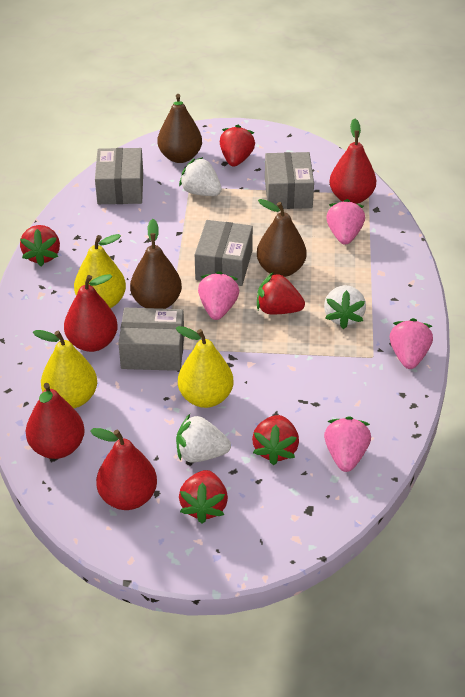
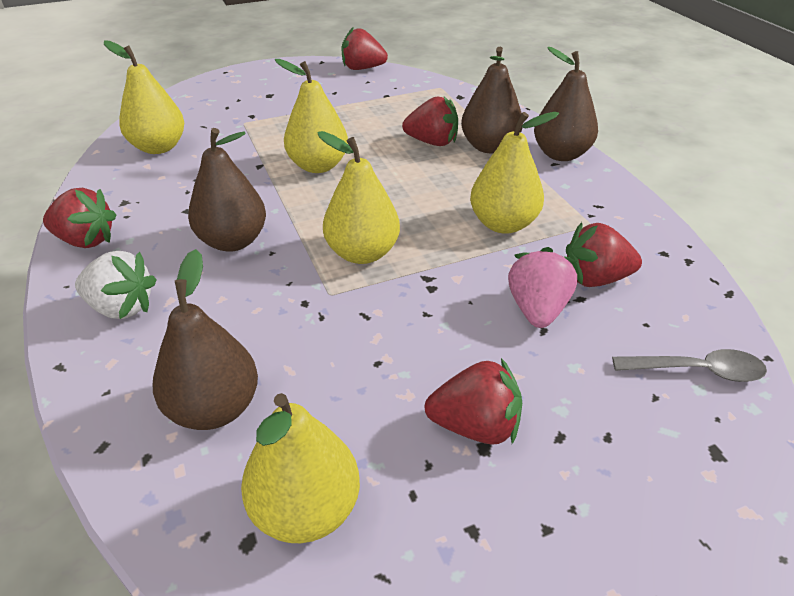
brown pear: 3 -> 4
grey box: 4 -> 0
grey spoon: 0 -> 1
pink strawberry: 4 -> 1
red pear: 4 -> 0
white strawberry: 3 -> 1
yellow pear: 3 -> 5

